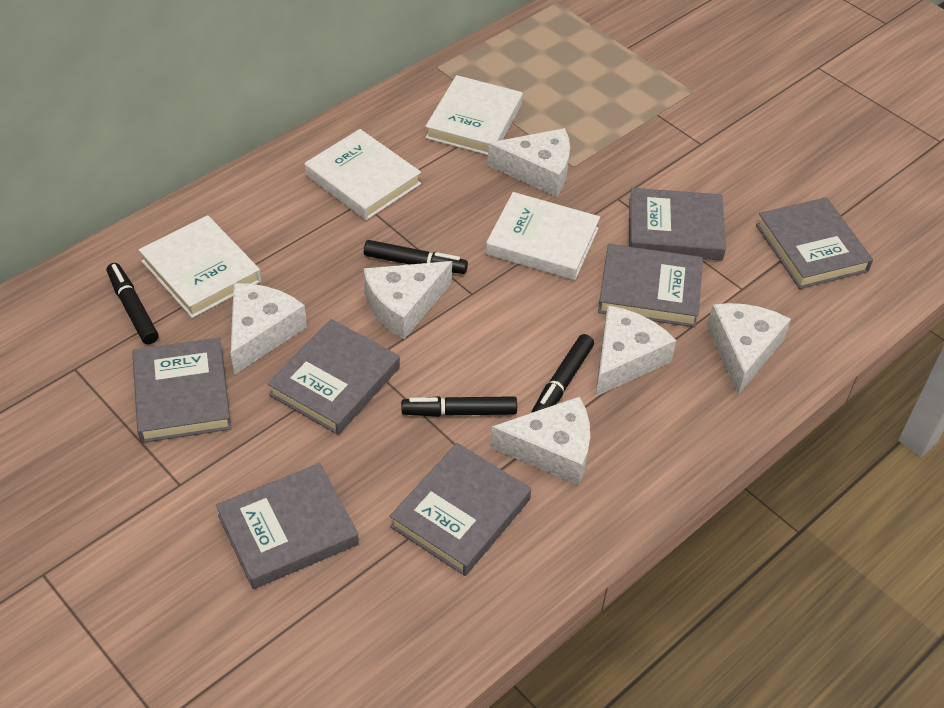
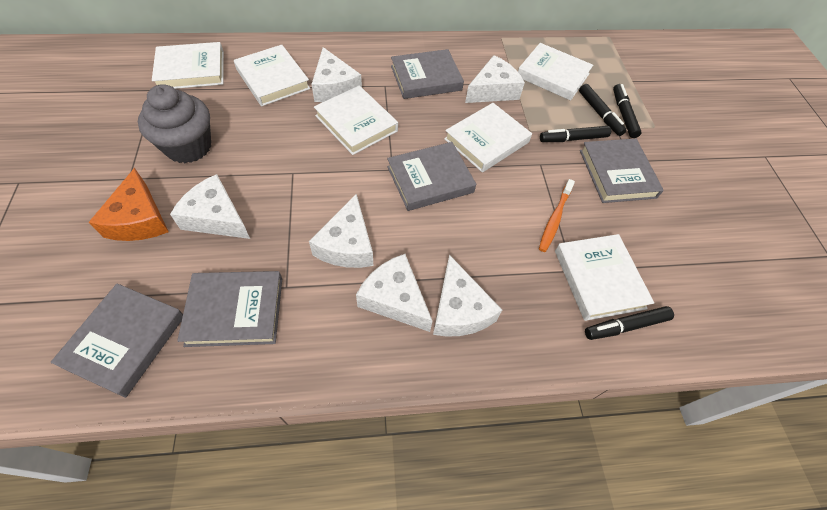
grey book: 7 -> 5
grey cupcake: 0 -> 1
orange cheese: 0 -> 1
orange toothbrush: 0 -> 1
white book: 4 -> 6

